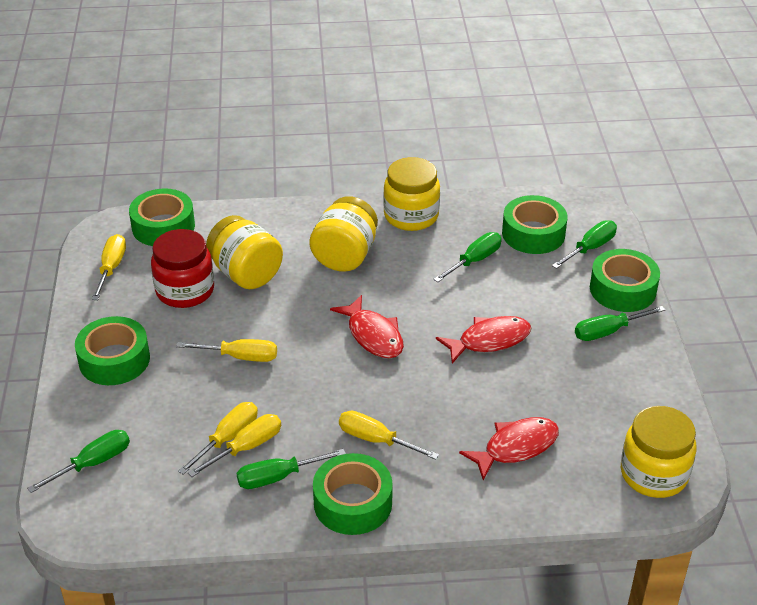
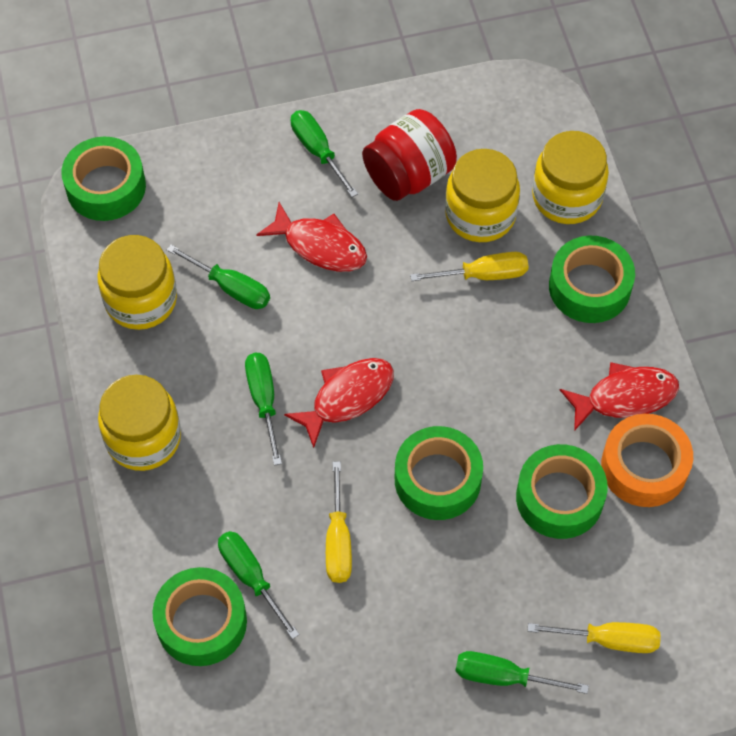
orange tape: 0 -> 1
yellow screwdriver: 5 -> 3

